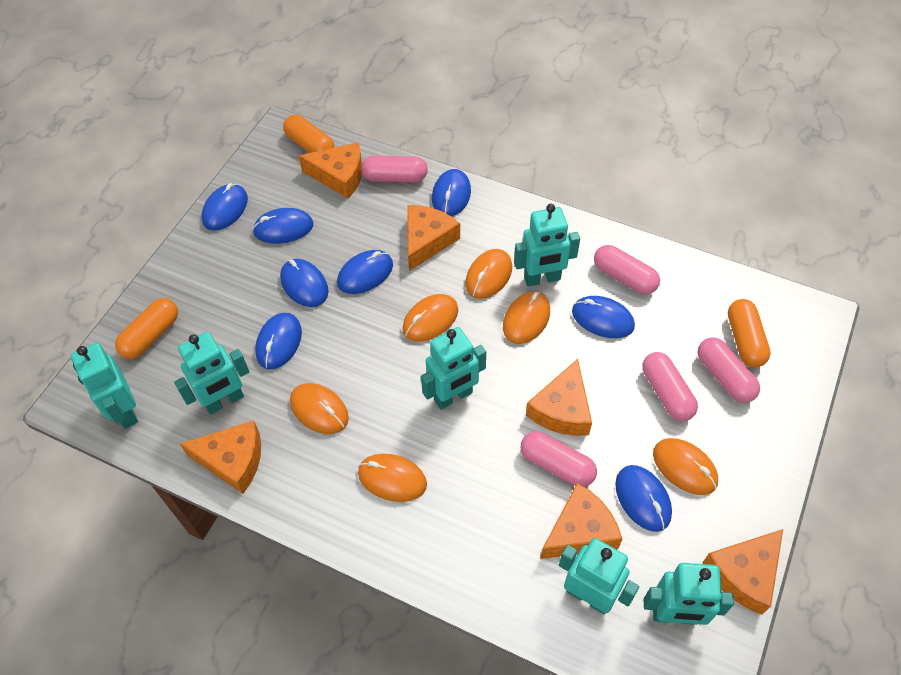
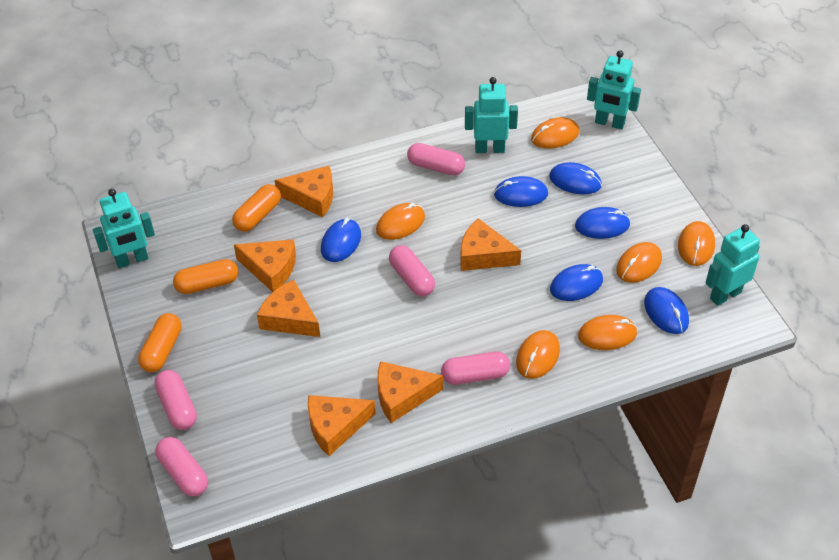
blue mouse: 8 -> 6
turquoise robot: 6 -> 4

